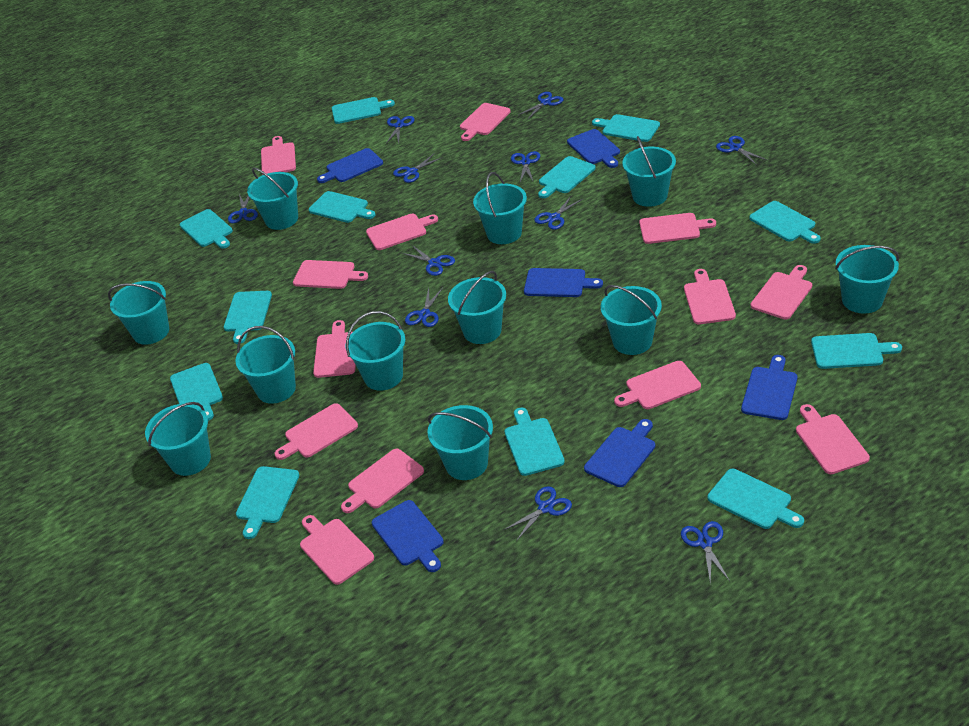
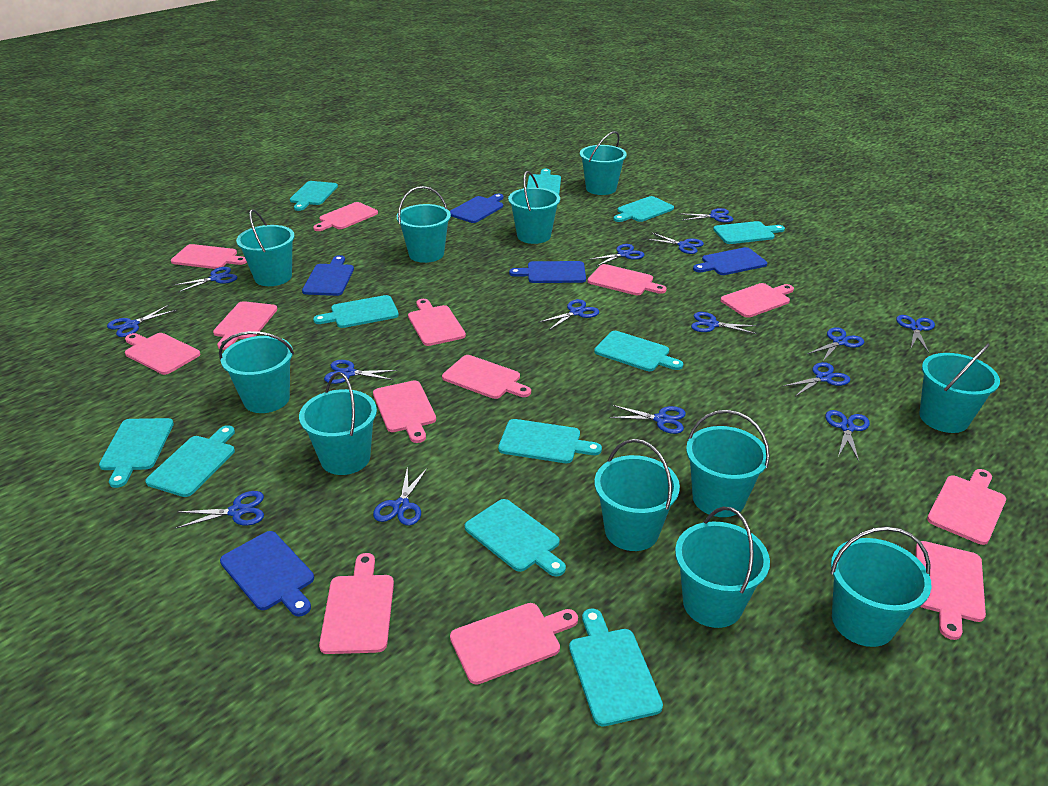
blue cutting board: 6 -> 5
blue scissors: 11 -> 15
turquoise cutting board: 12 -> 11

